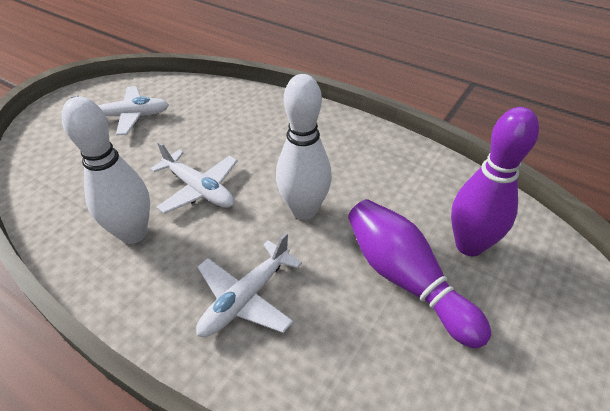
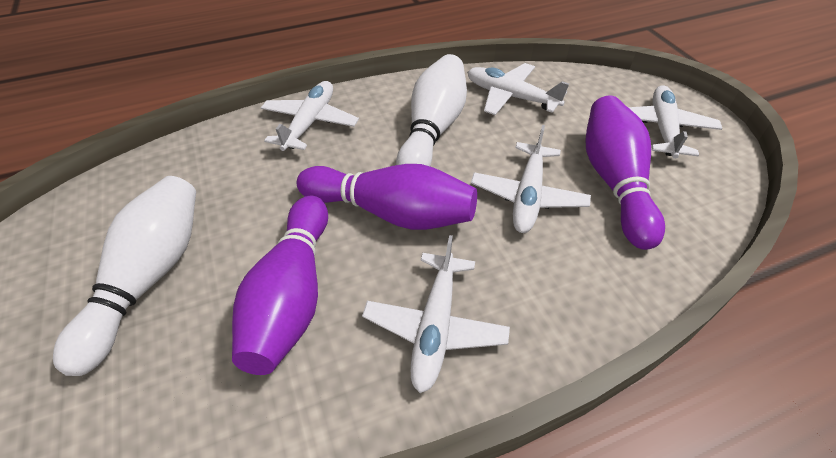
purple bowling pin: 2 -> 3
white plane: 3 -> 5

